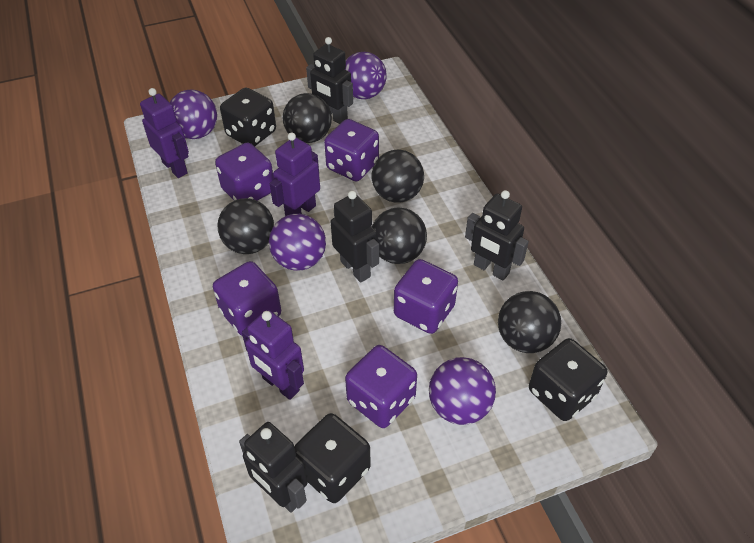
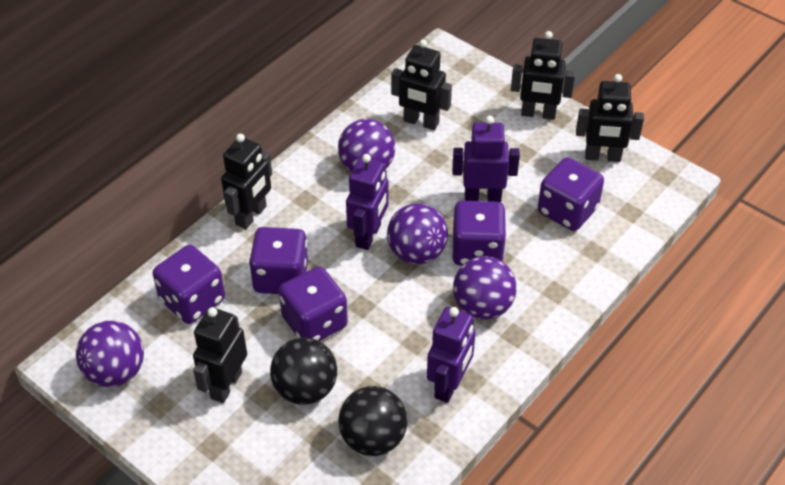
black ball: 5 -> 2
black dice: 3 -> 0
black robot: 4 -> 5

